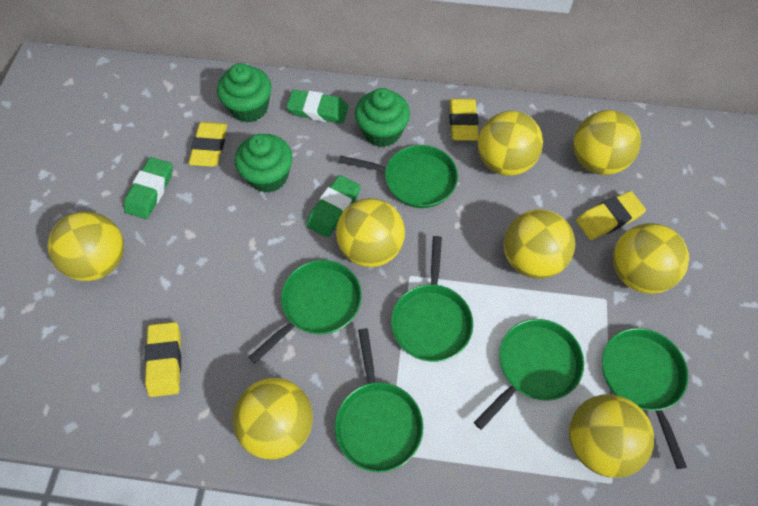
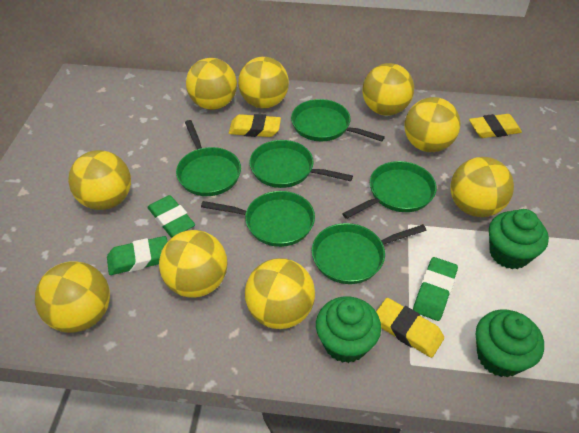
yellow ball: 8 -> 9
yellow eraser: 4 -> 3

